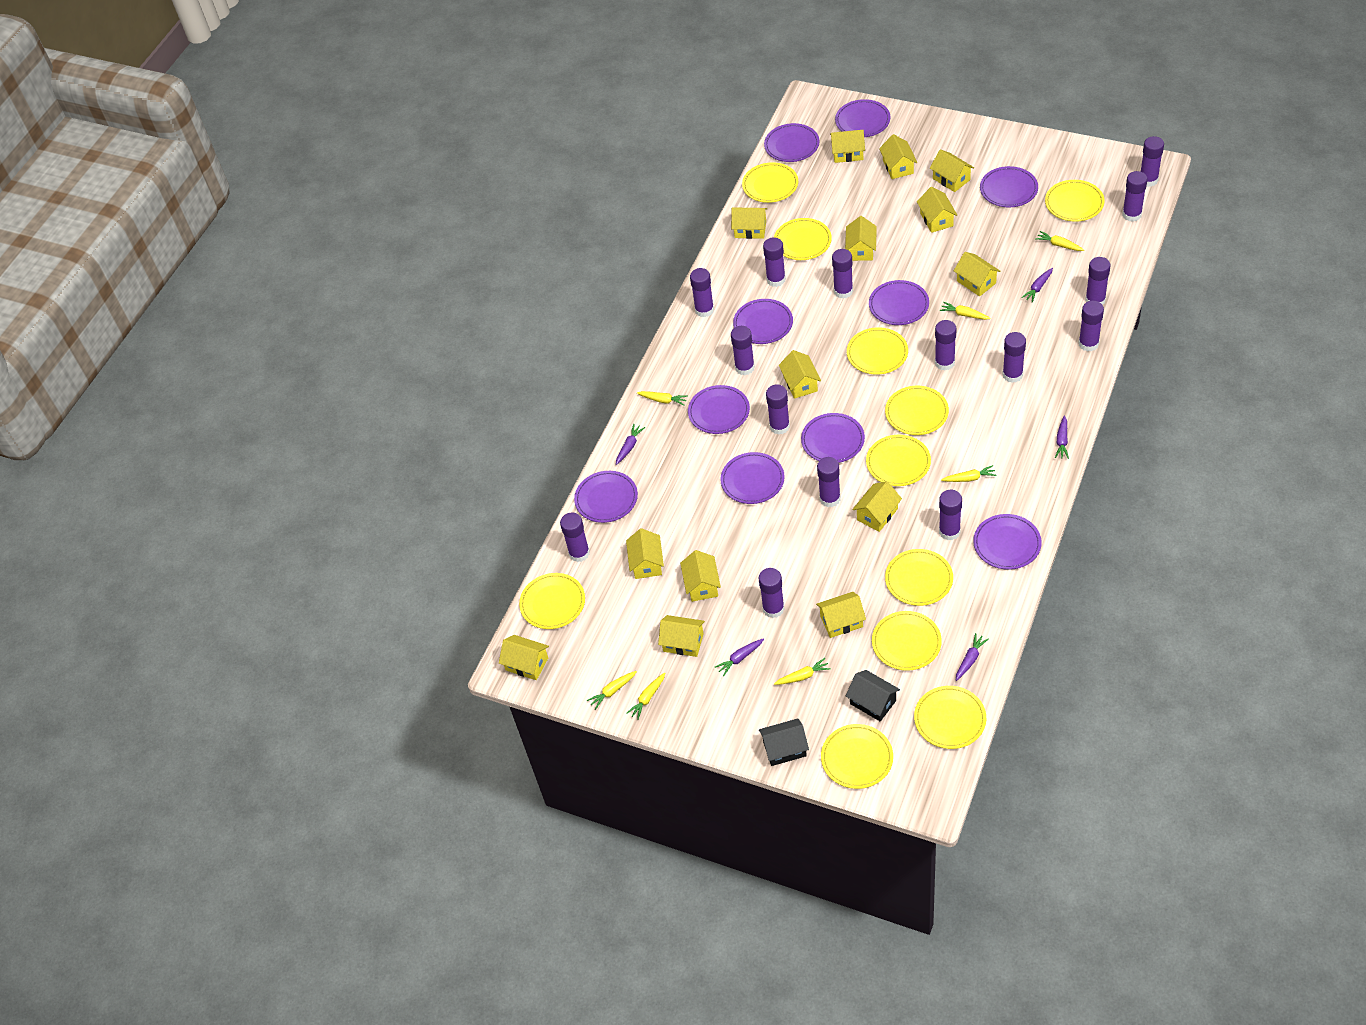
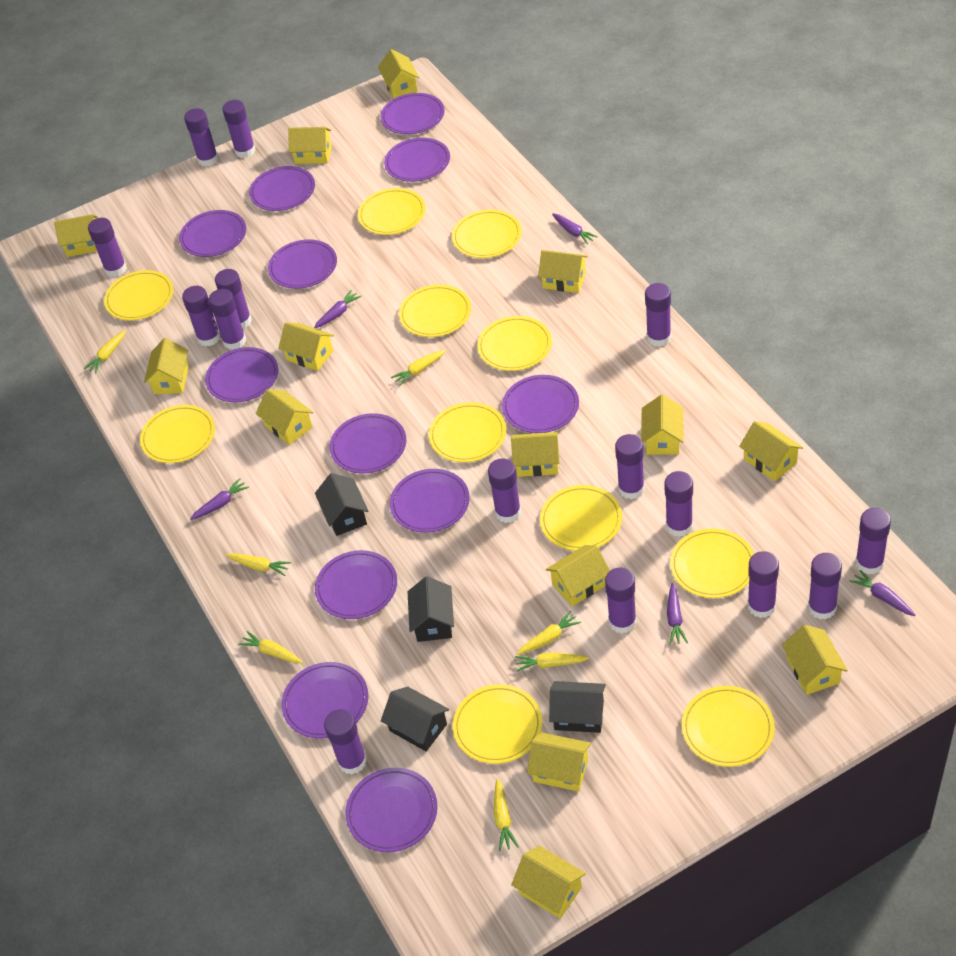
black house: 2 -> 4
purple plate: 10 -> 12

